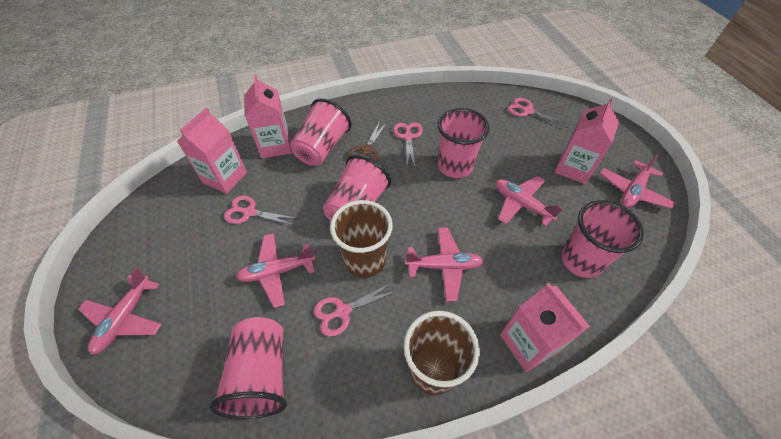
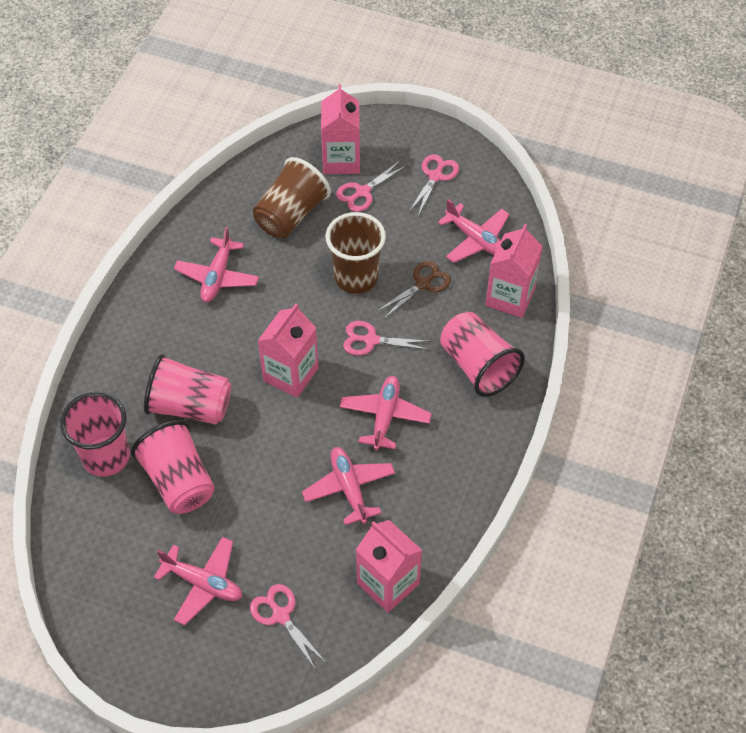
pink cup: 5 -> 4

